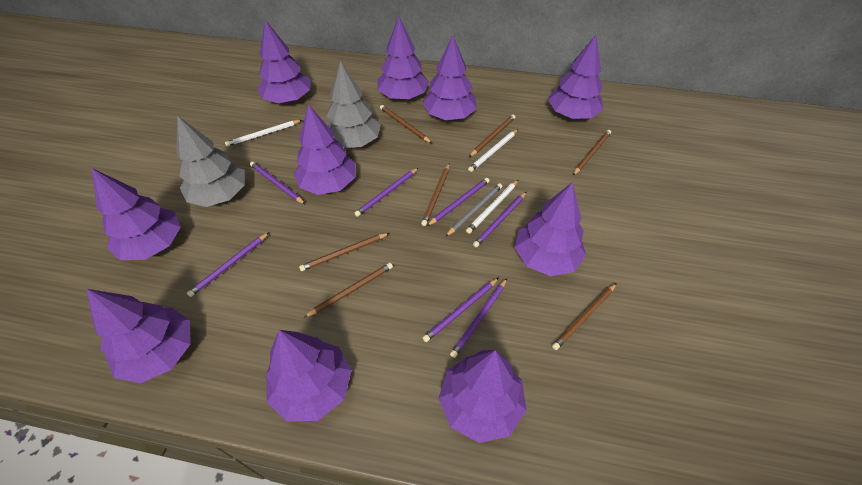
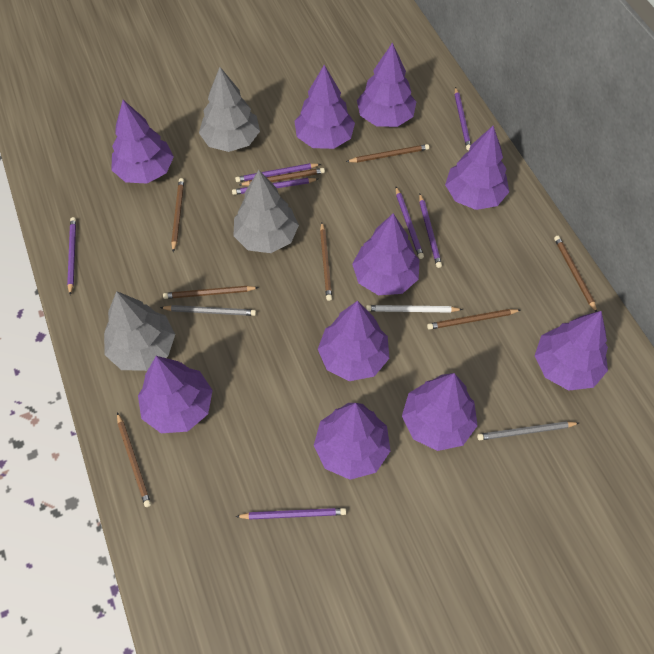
brown pencil: 7 -> 8
grey pencil: 1 -> 2
grey tree: 2 -> 3
white pencil: 3 -> 1

